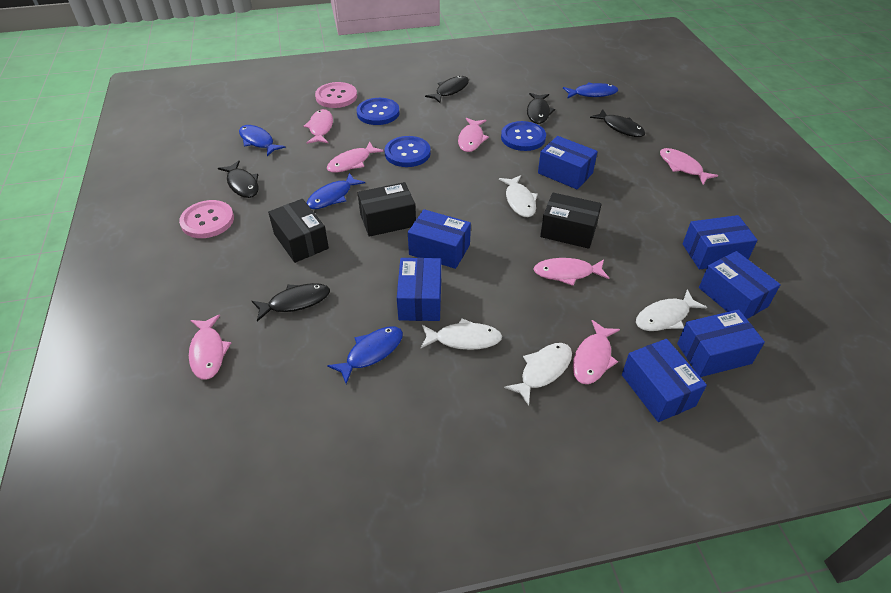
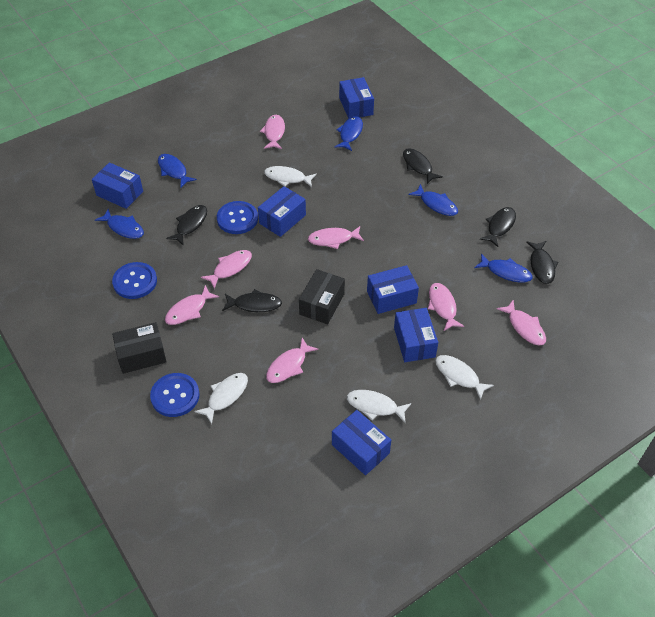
black box: 3 -> 2
blue box: 7 -> 6
blue fish: 4 -> 5
pink button: 2 -> 0

